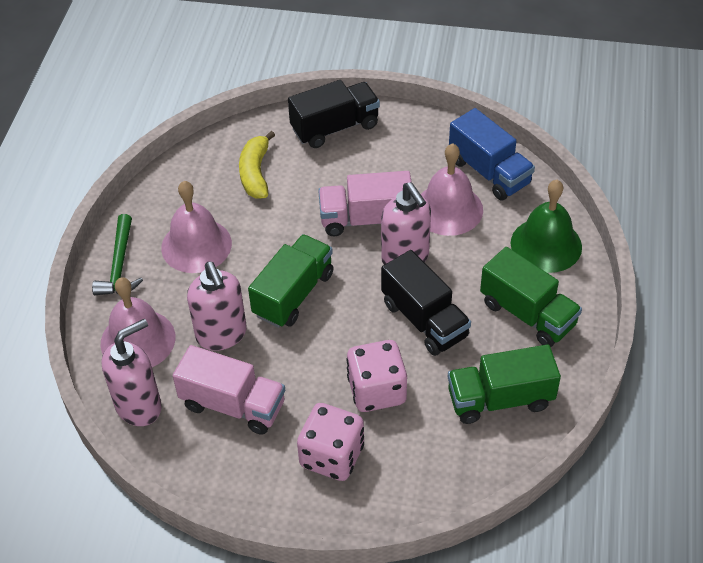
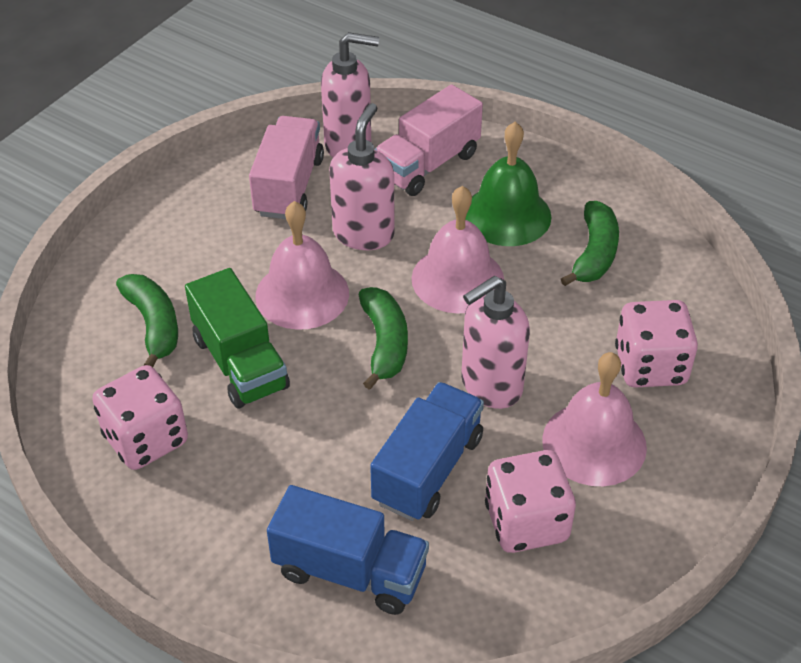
black truck: 2 -> 0
blue truck: 1 -> 2
green banana: 0 -> 3
green hammer: 1 -> 0
green truck: 3 -> 1
pink dice: 2 -> 3
yellow banana: 1 -> 0

